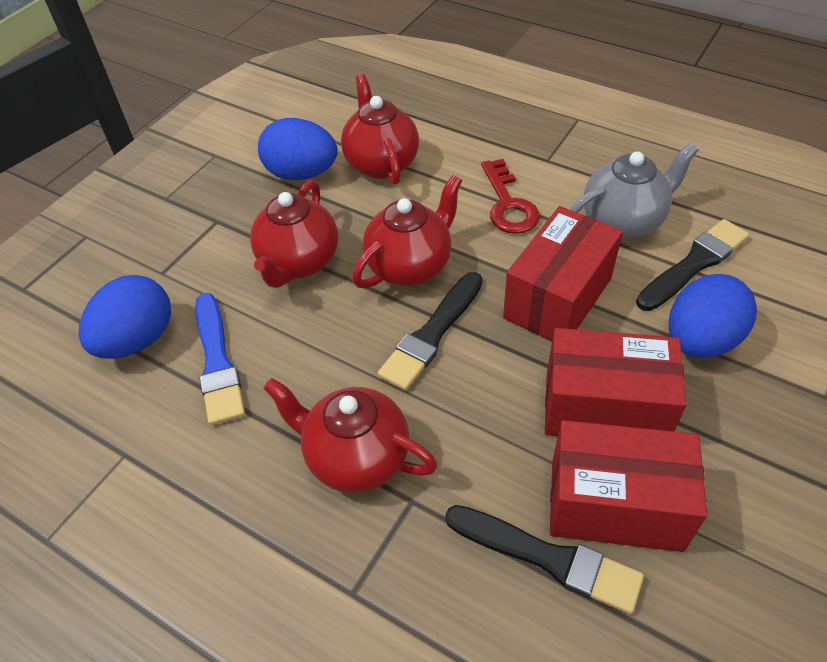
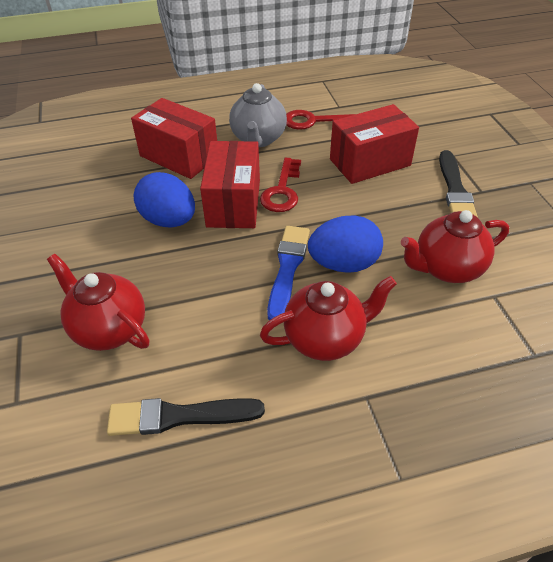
black brush: 3 -> 2
blue egg: 3 -> 2
red key: 1 -> 2
red teapot: 4 -> 3

